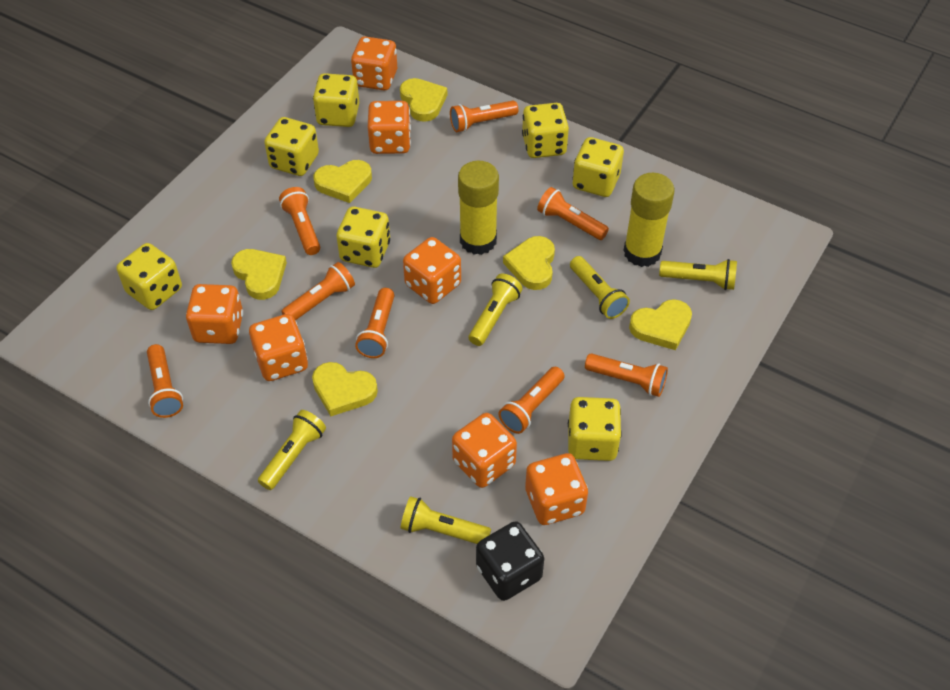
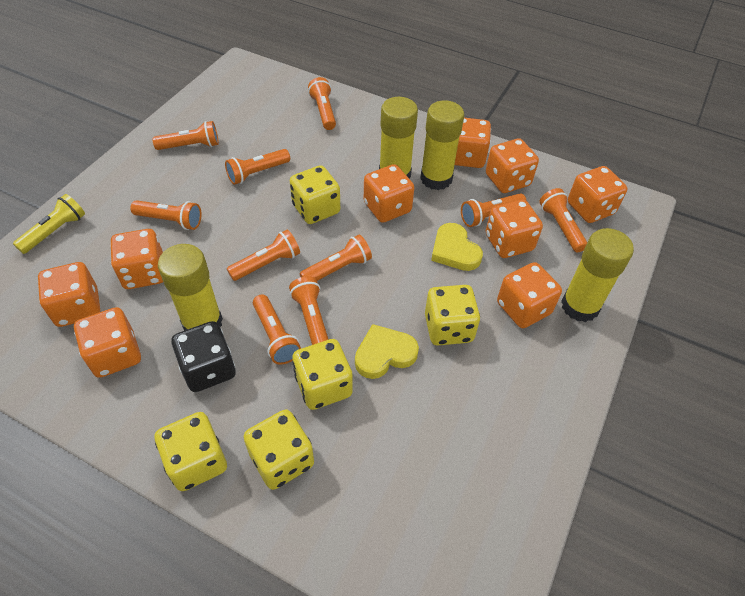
orange dice: 7 -> 9
orange flashlight: 8 -> 10
yellow dice: 7 -> 5
yellow flashlight: 5 -> 1
yellow glue stick: 2 -> 4
yellow heart: 6 -> 2

